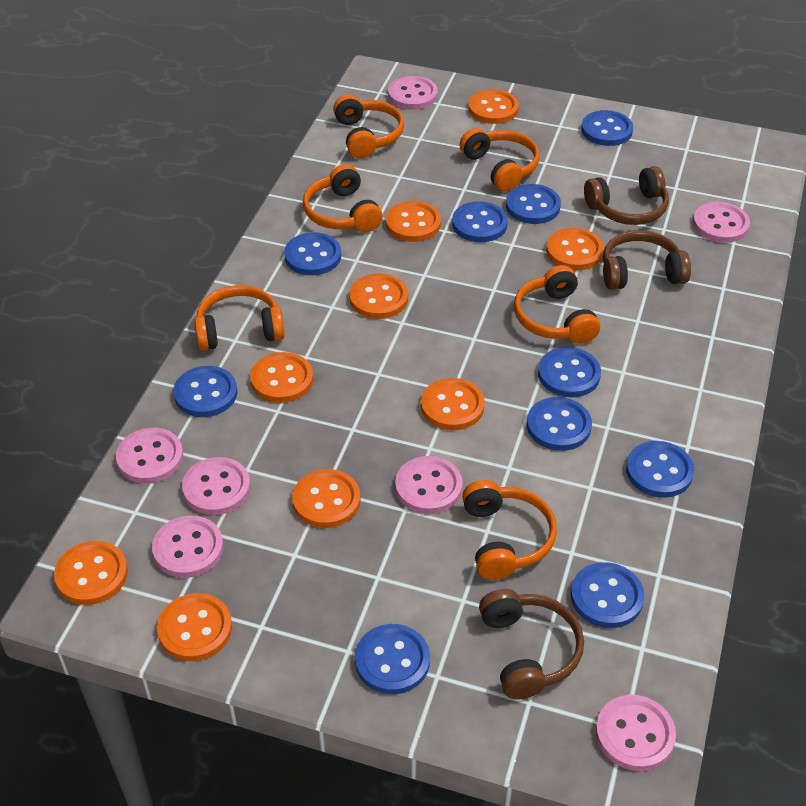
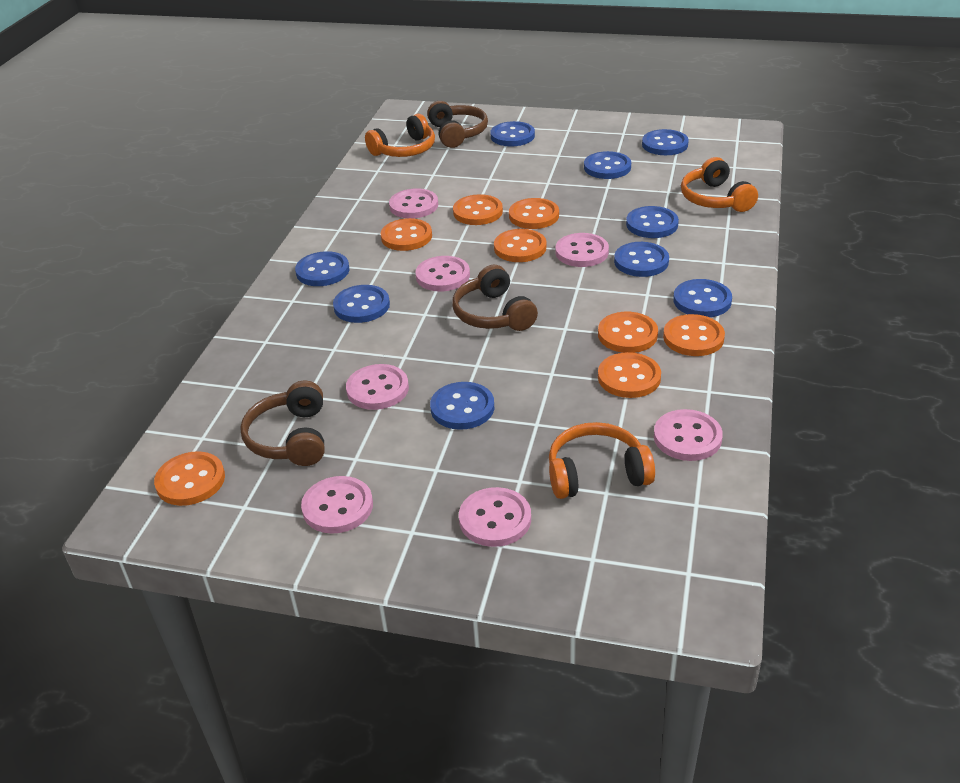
blue button: 10 -> 9
orange button: 9 -> 8
orange headphones: 6 -> 3

